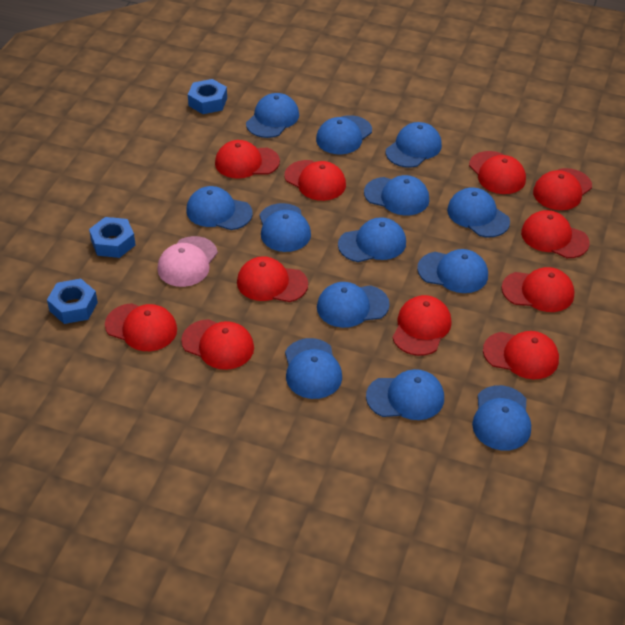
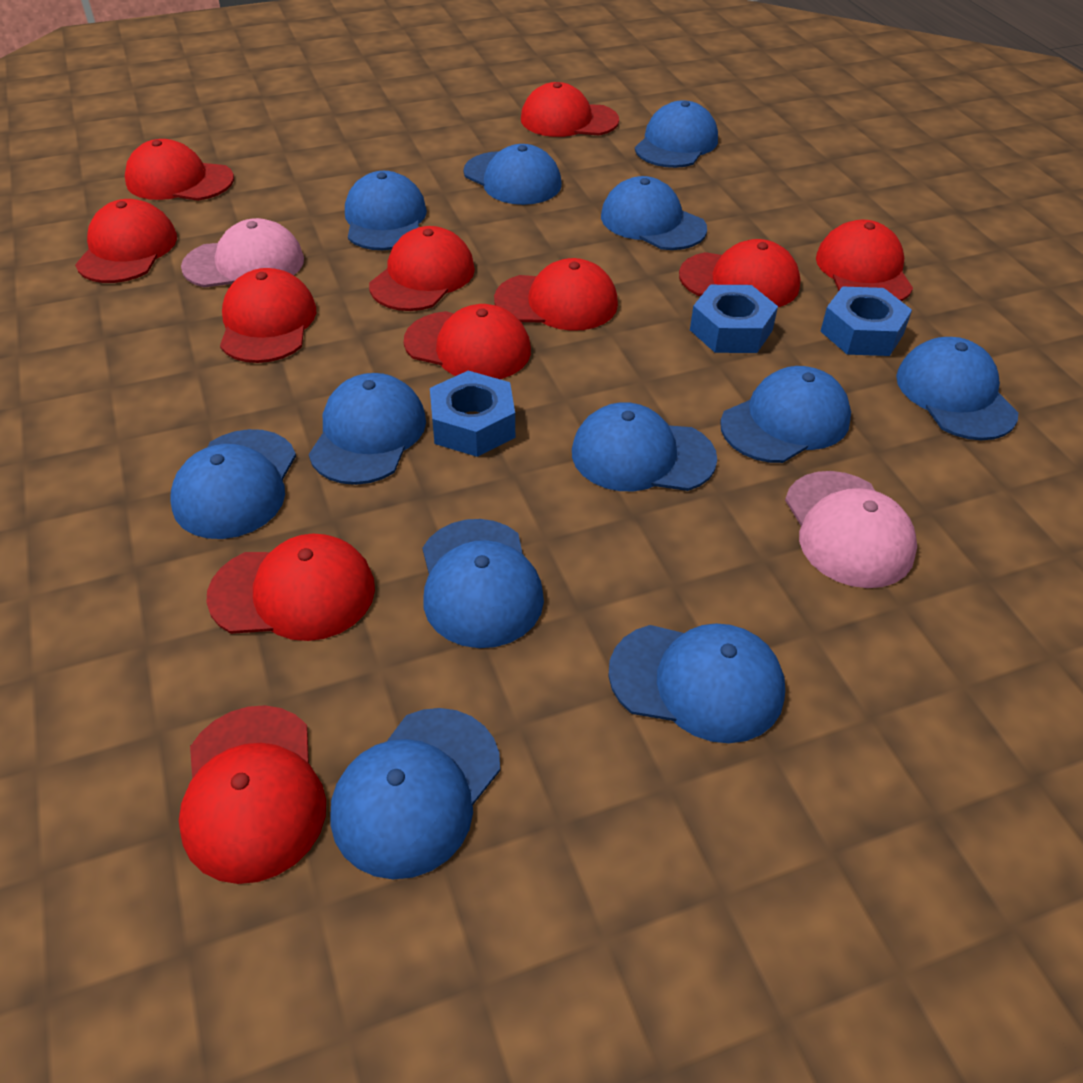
blue cap: 13 -> 12
pink cap: 1 -> 2

